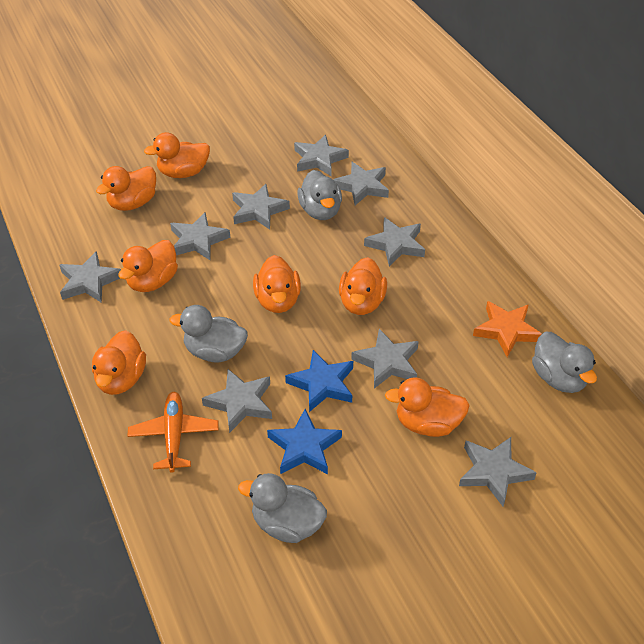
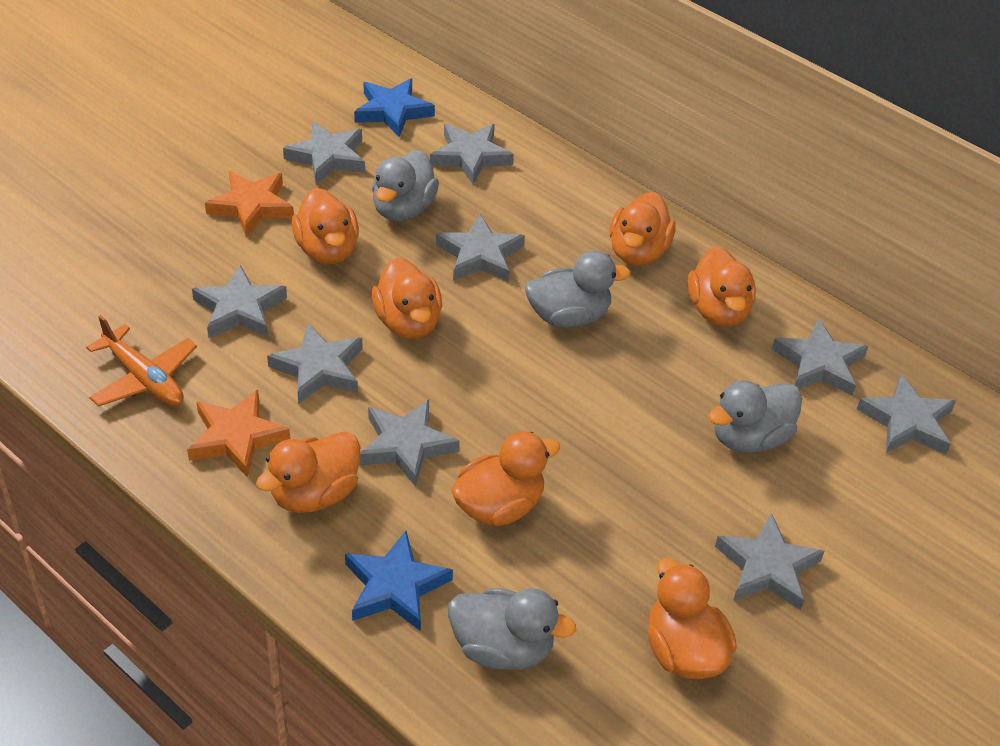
orange star: 1 -> 2

